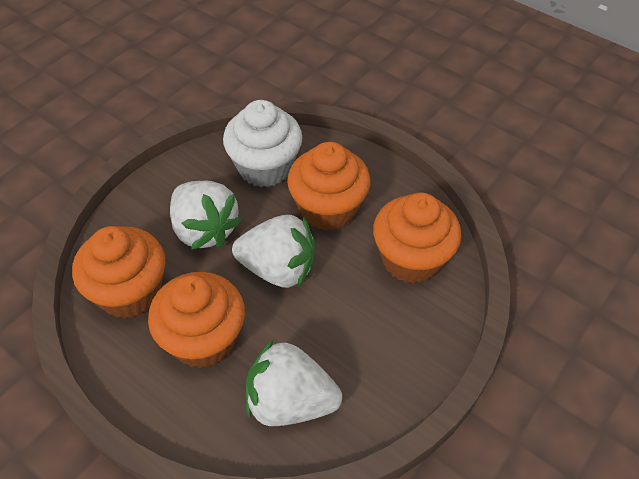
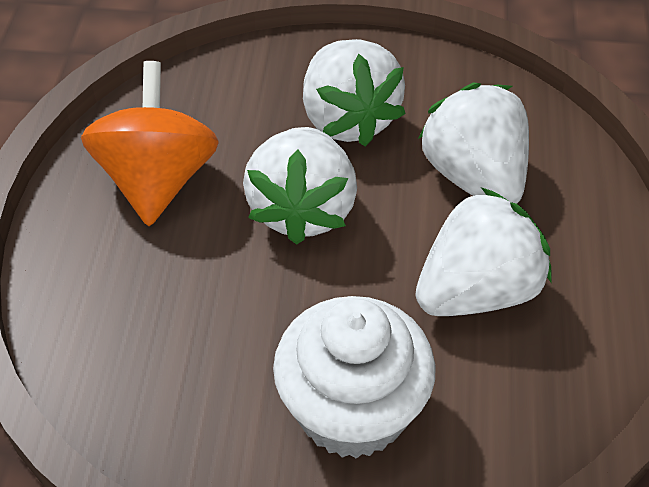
orange cupcake: 4 -> 0
orange spinning top: 0 -> 1
white strawberry: 3 -> 4

